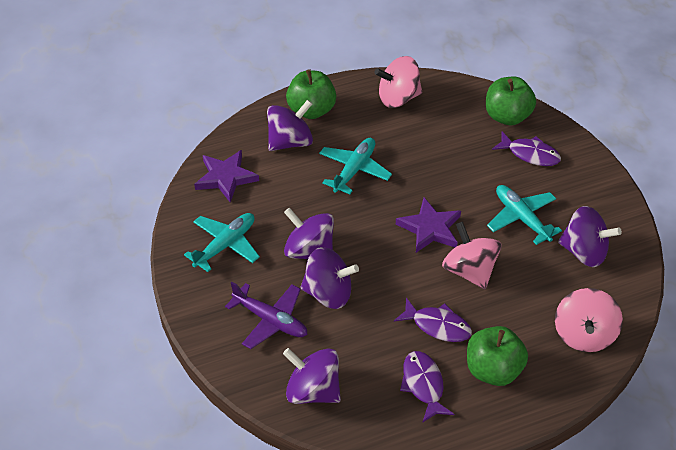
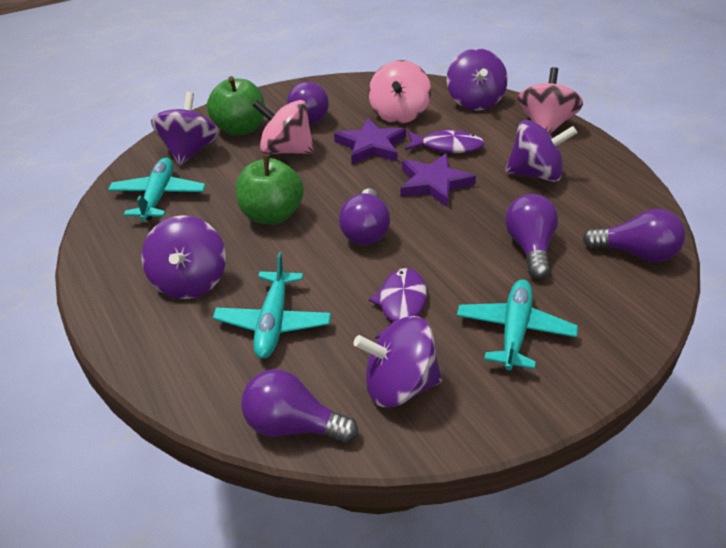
green apple: 3 -> 2
purple fish: 3 -> 2
purple light bulb: 0 -> 5
purple plane: 1 -> 0

